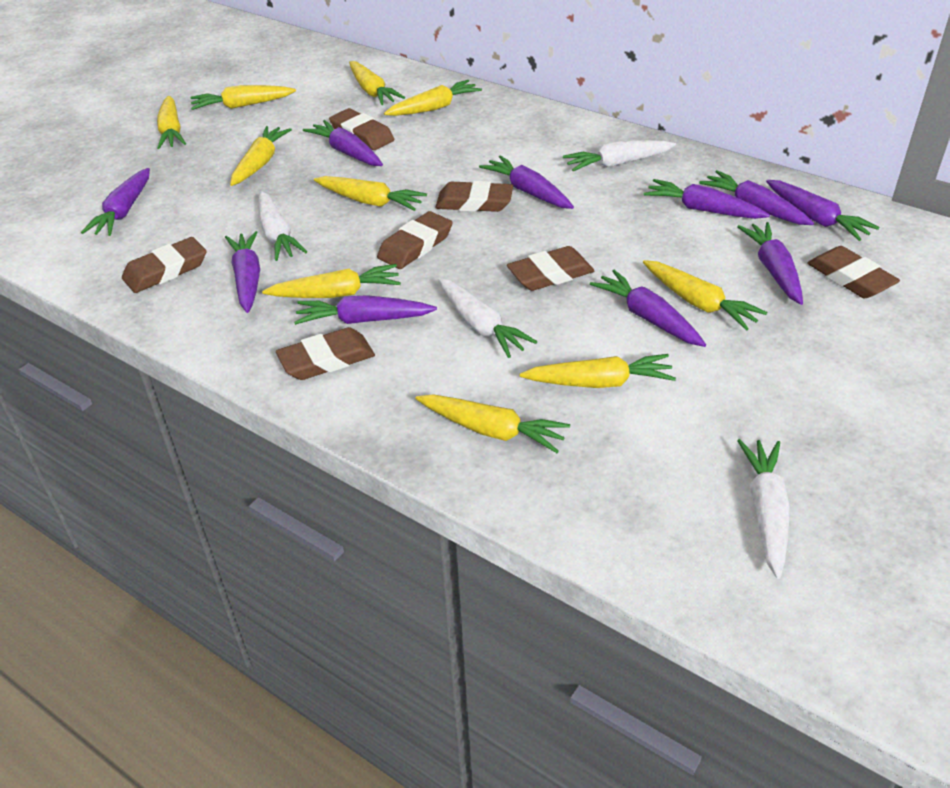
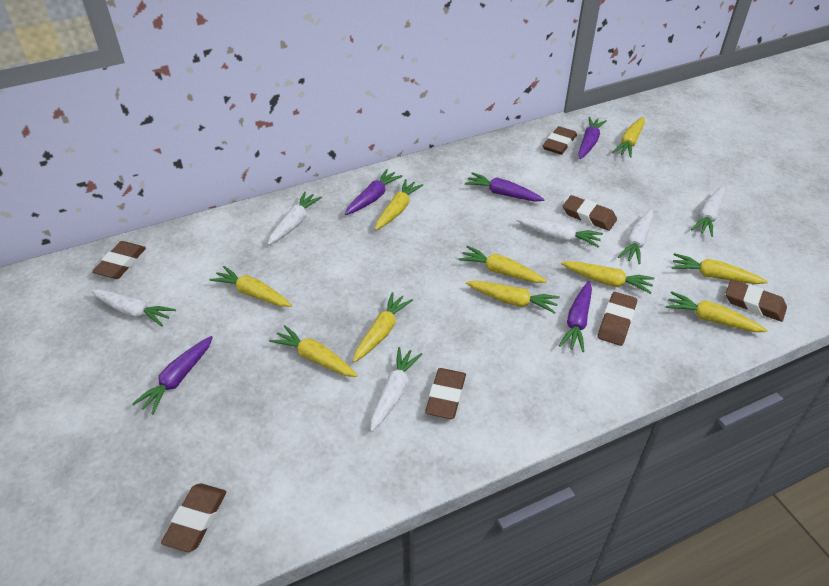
purple carrot: 10 -> 5
white carrot: 4 -> 6

